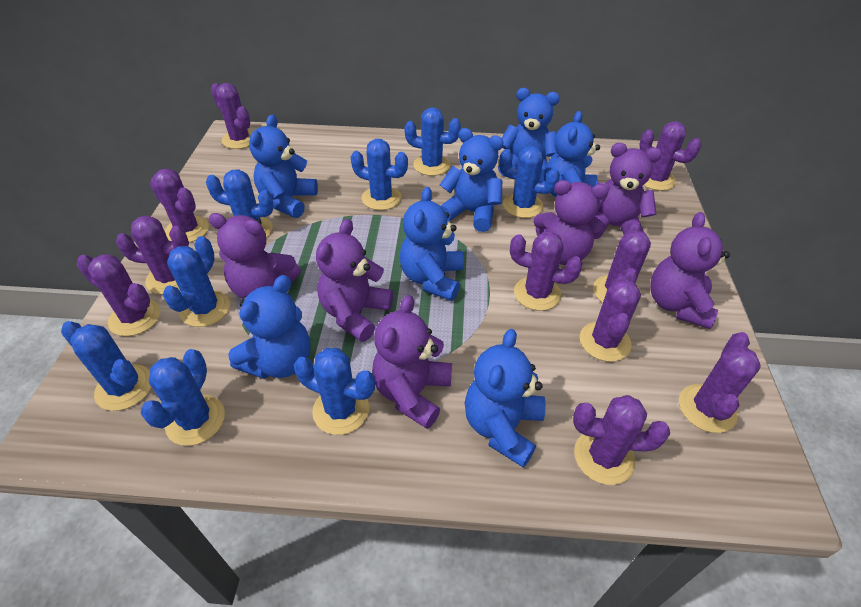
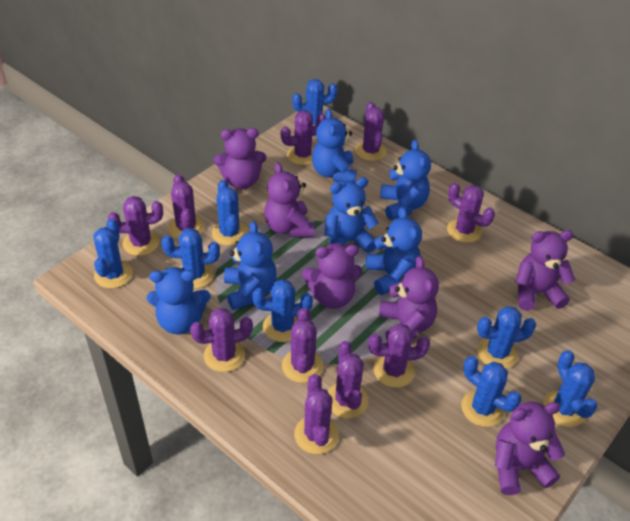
blue teddy bear: 7 -> 6

